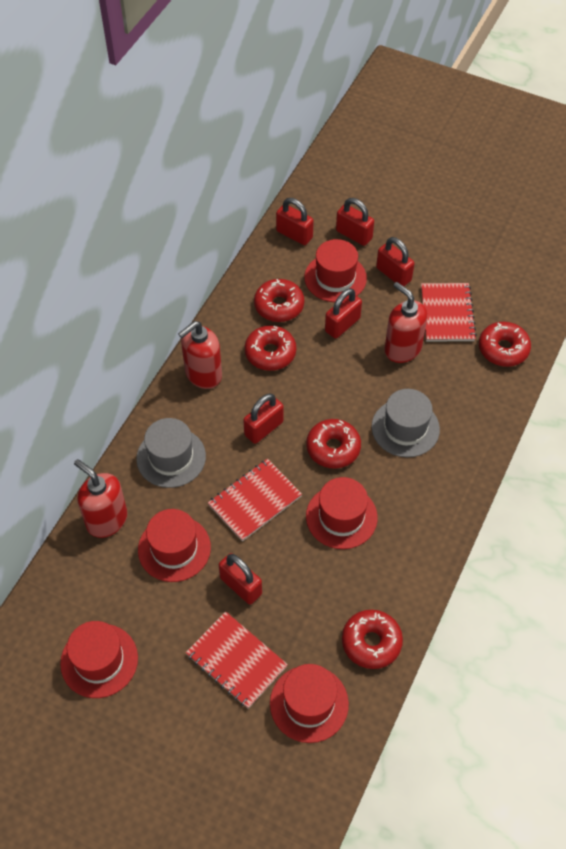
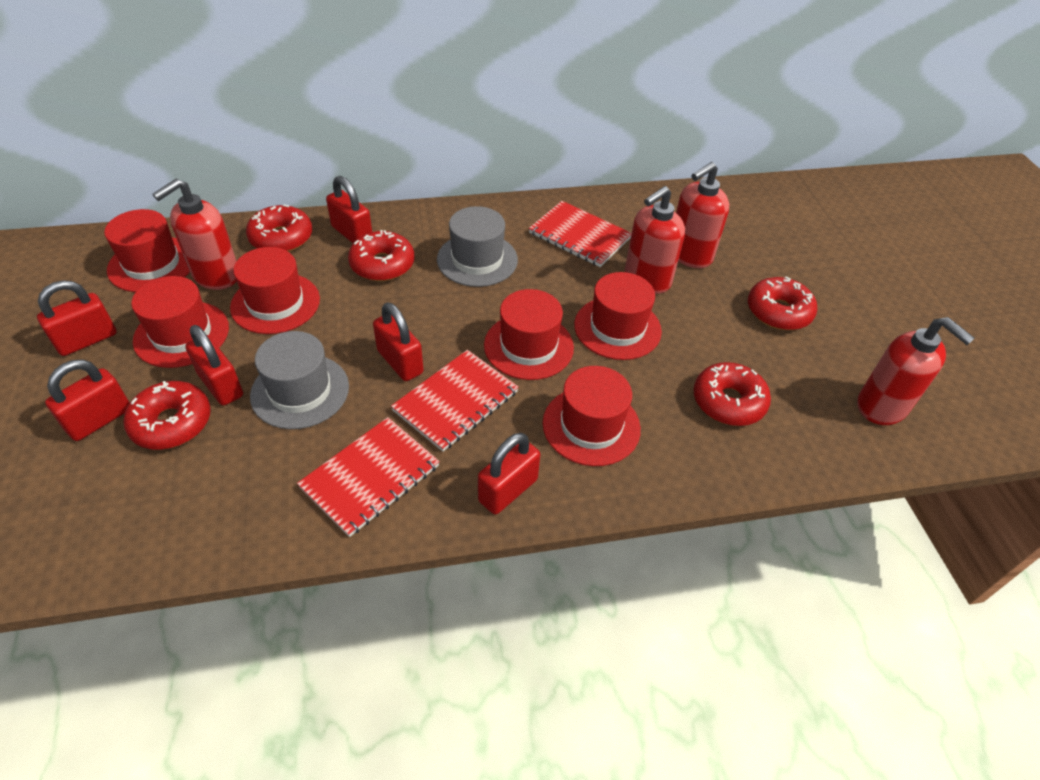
red hat: 5 -> 6
red soap dispenser: 3 -> 4

